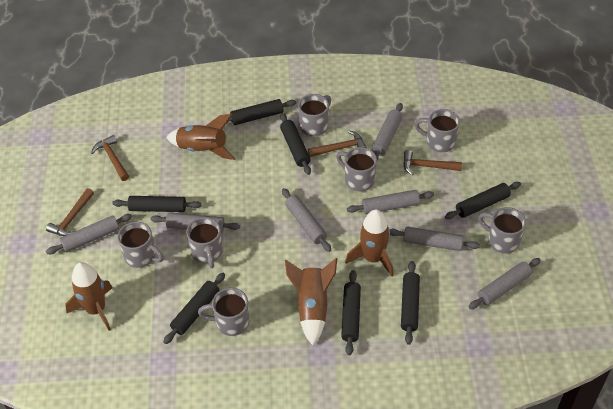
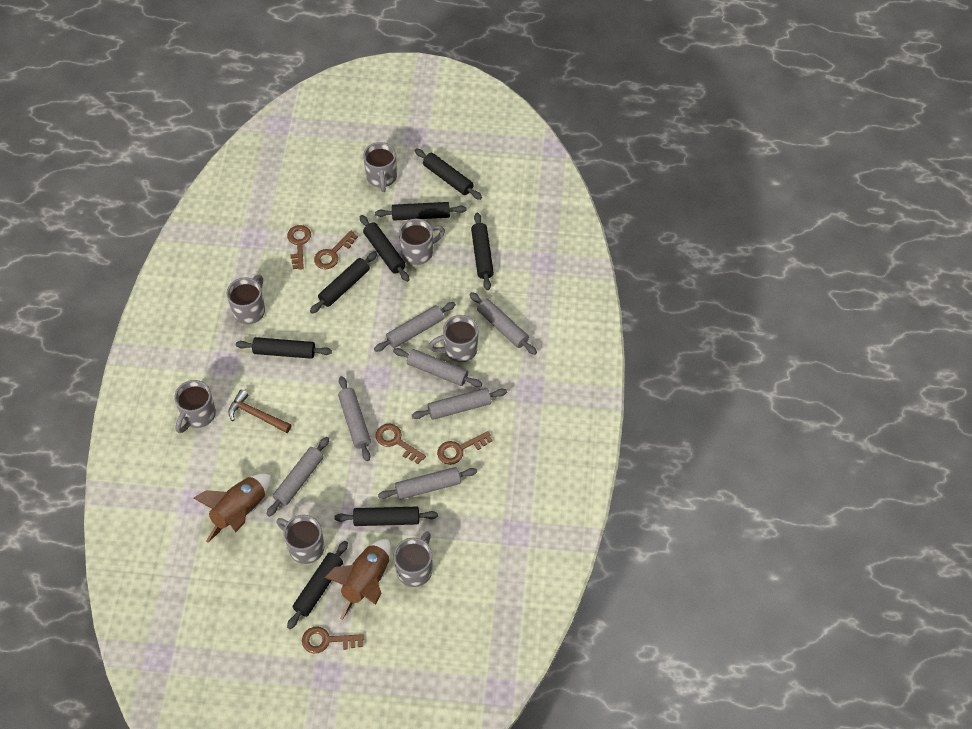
black rolling pin: 7 -> 8
brown hammer: 4 -> 1
brown key: 0 -> 5
brown rocket: 4 -> 2

